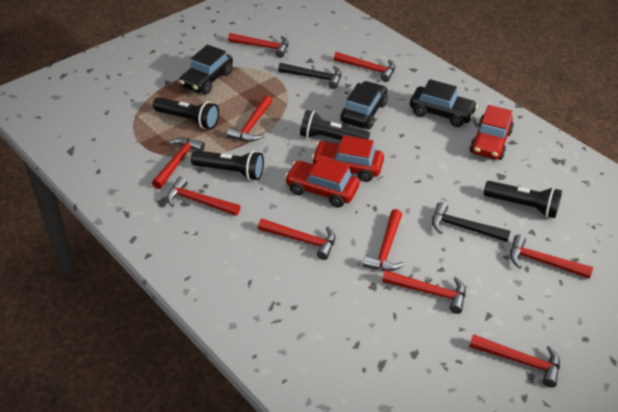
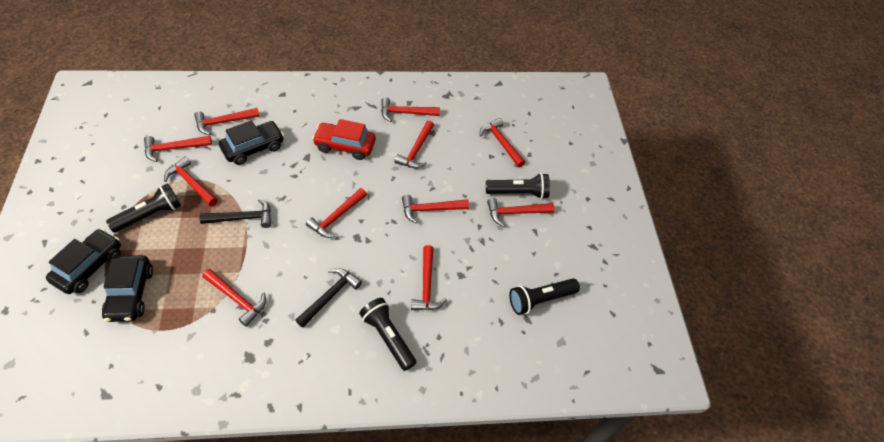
red car: 3 -> 1
red hammer: 10 -> 11

